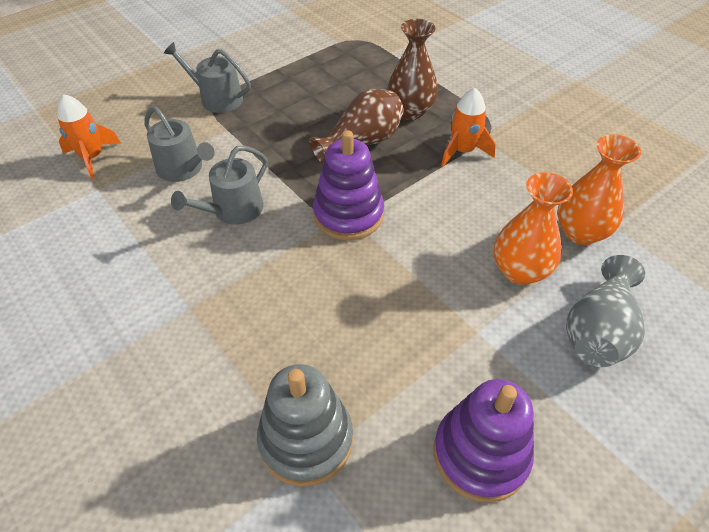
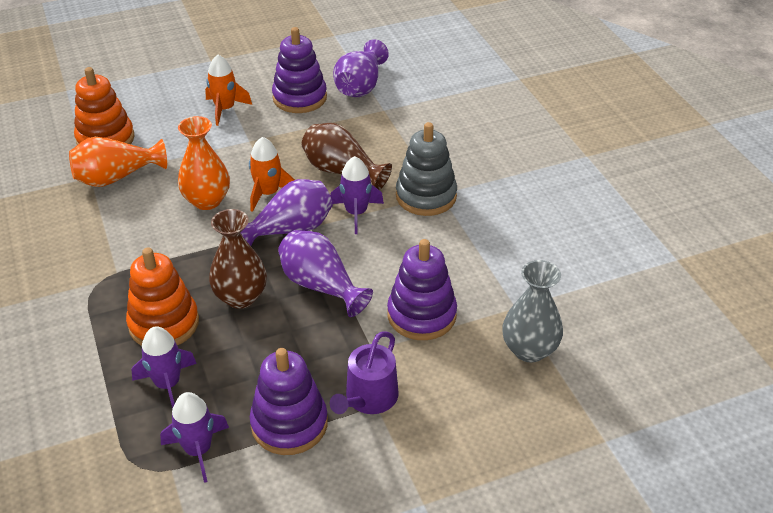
grey watering can: 3 -> 0
orange stacking toy: 0 -> 2
purple rocket: 0 -> 3
purple stacking toy: 2 -> 3
purple vase: 0 -> 3
purple watering can: 0 -> 1

